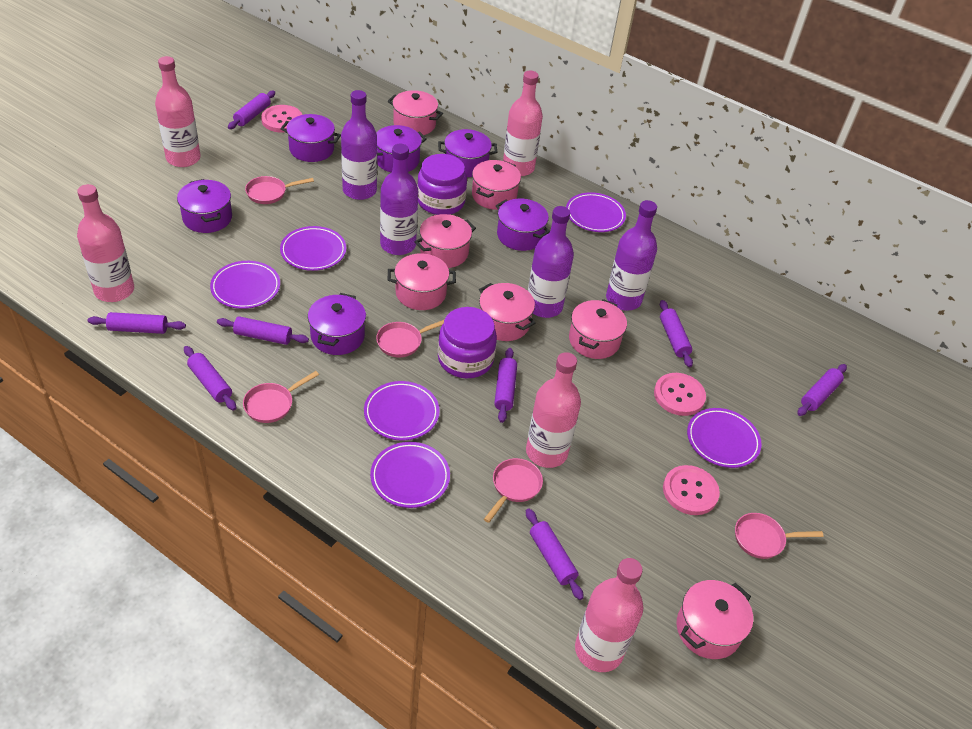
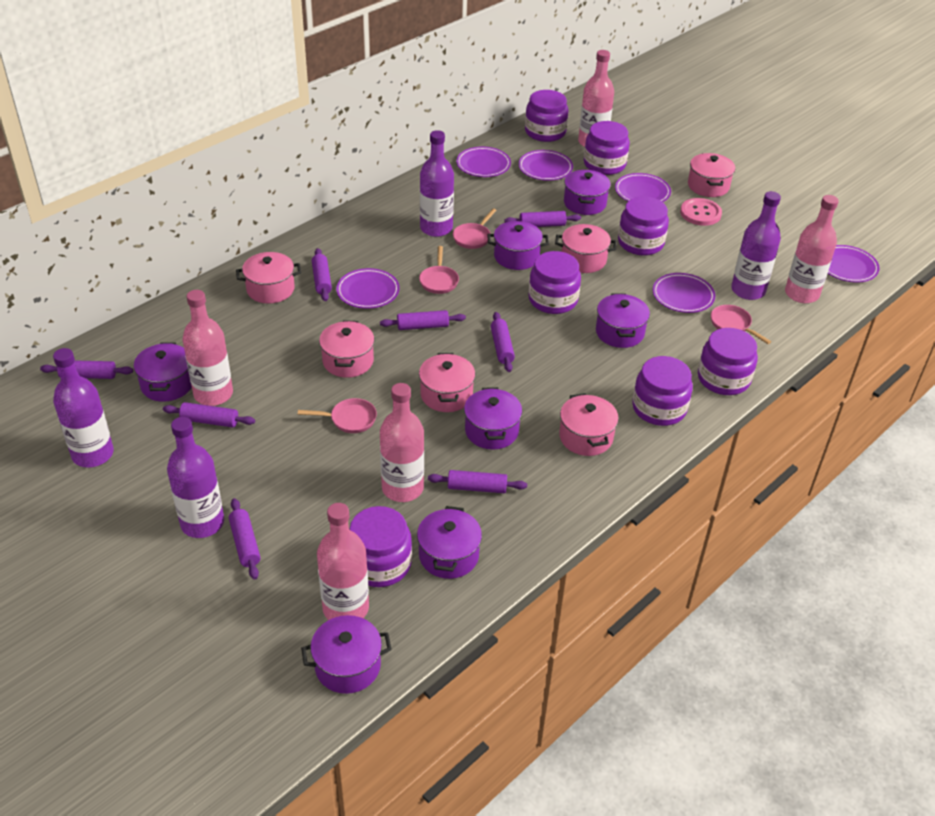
pink button: 3 -> 1
pink pan: 5 -> 4
pink pot: 7 -> 6
purple jar: 2 -> 7
purple pot: 6 -> 7

